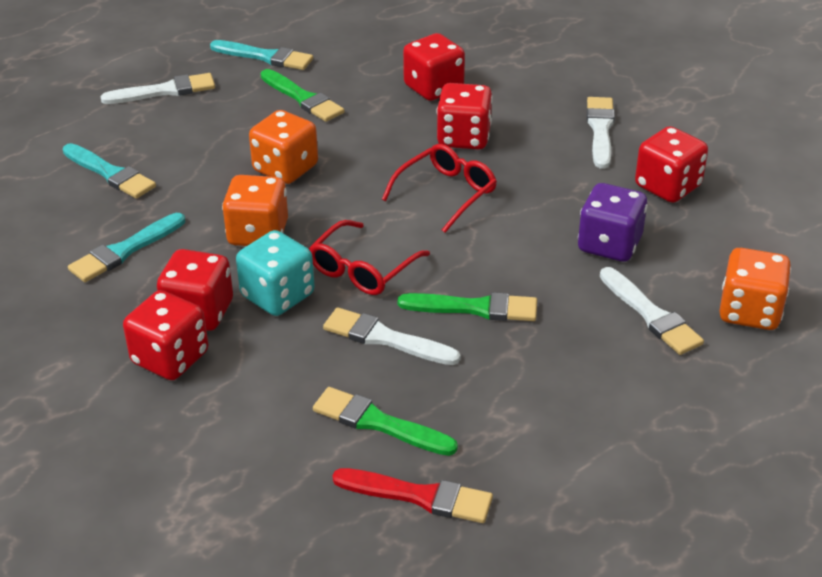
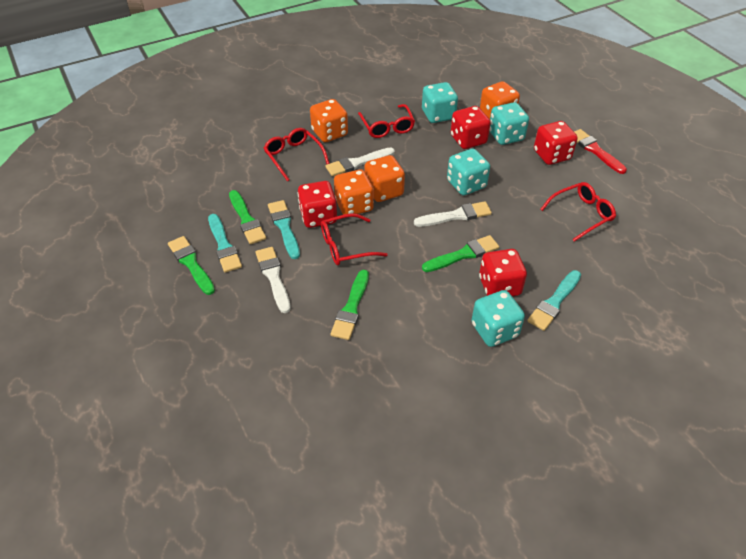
green brush: 3 -> 4
orange dice: 3 -> 4
purple dice: 1 -> 0
red dice: 5 -> 4
red glasses: 2 -> 4
turquoise dice: 1 -> 4
white brush: 4 -> 3

